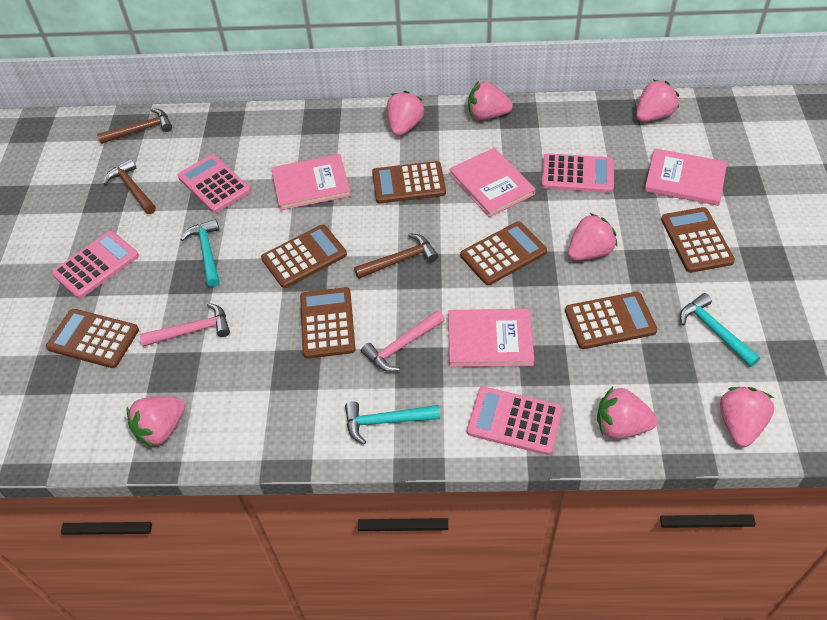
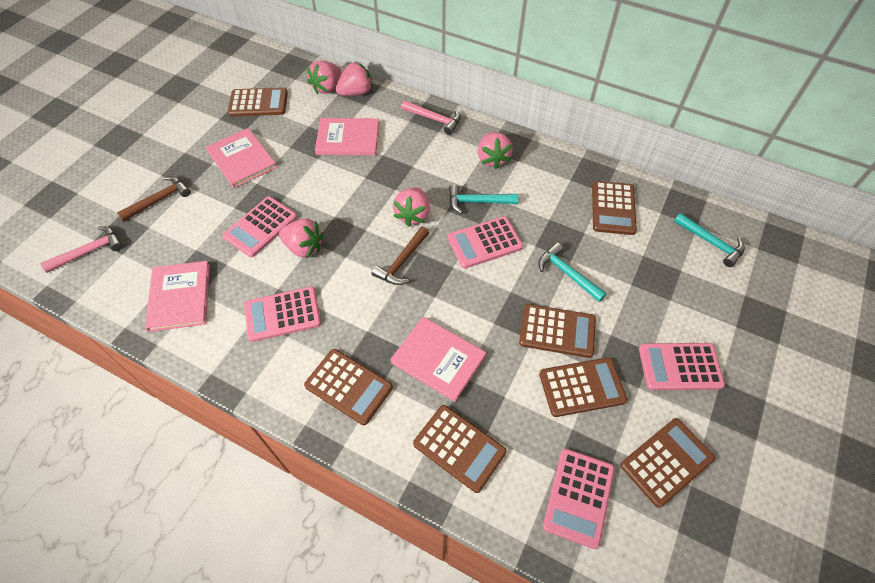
brown hammer: 3 -> 2
pink calculator: 4 -> 5
pink strawberry: 7 -> 5

